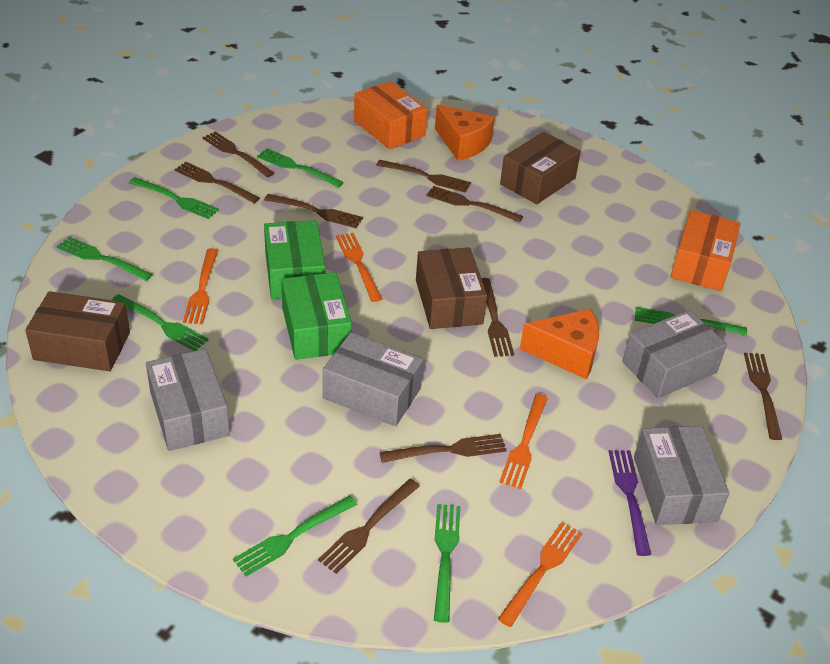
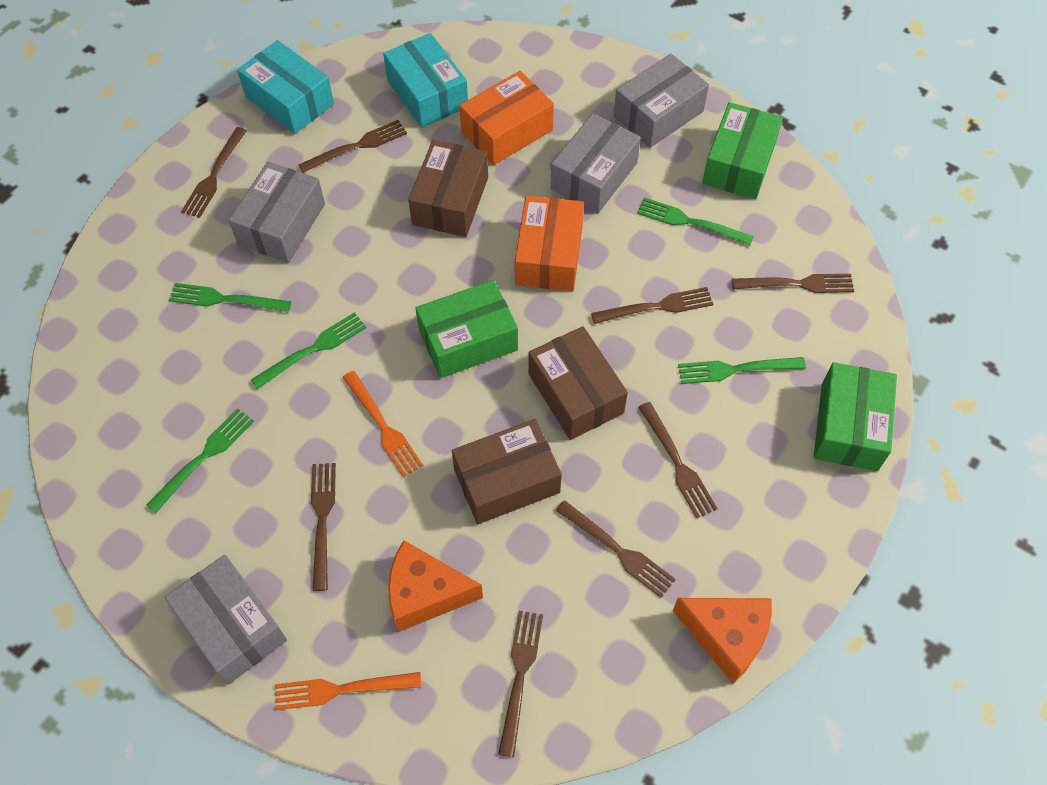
brown fork: 9 -> 8
green box: 2 -> 3
green fork: 7 -> 5
orange fork: 4 -> 2
purple fork: 1 -> 0
turquoise box: 0 -> 2

